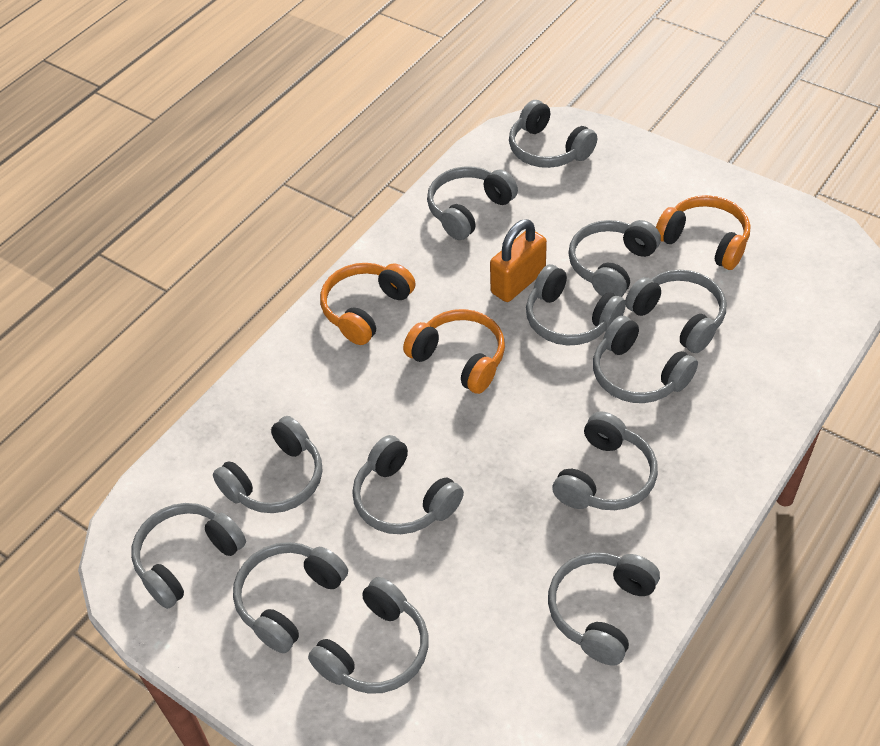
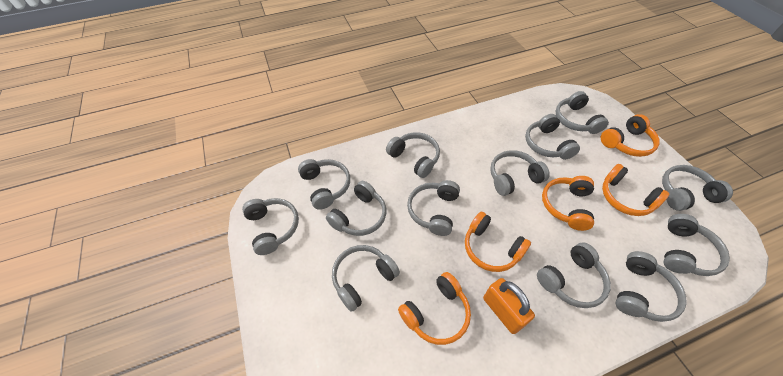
orange headphones: 3 -> 5

